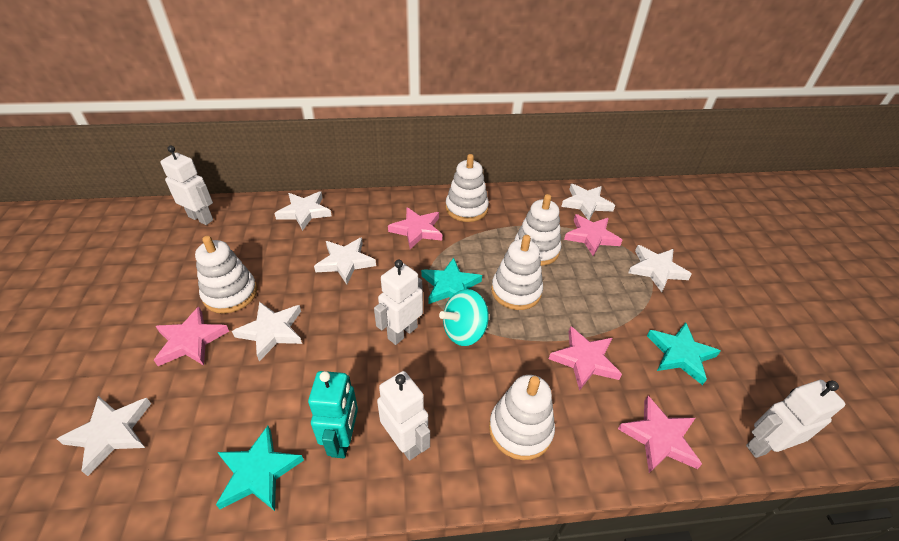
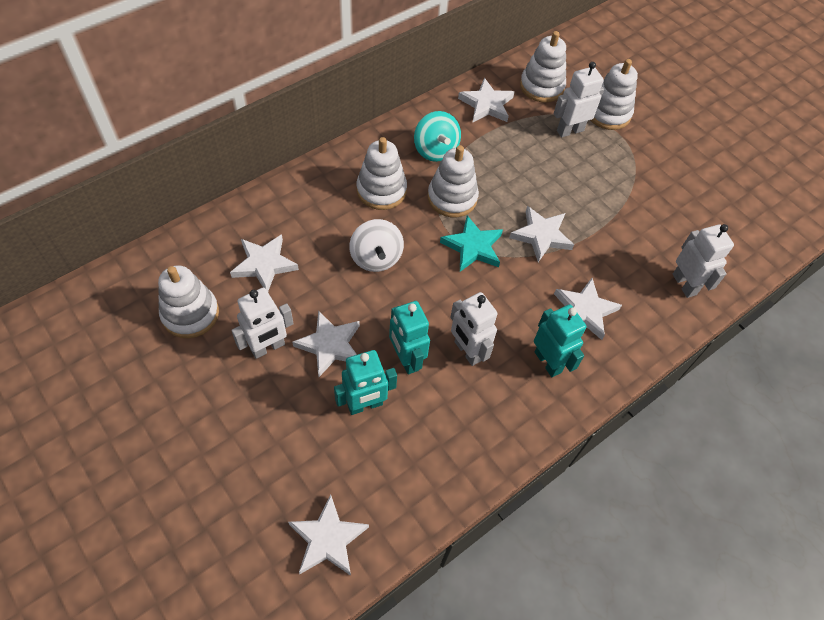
pink star: 5 -> 0
turquoise robot: 1 -> 3
turquoise star: 3 -> 1
white spinning top: 0 -> 1

